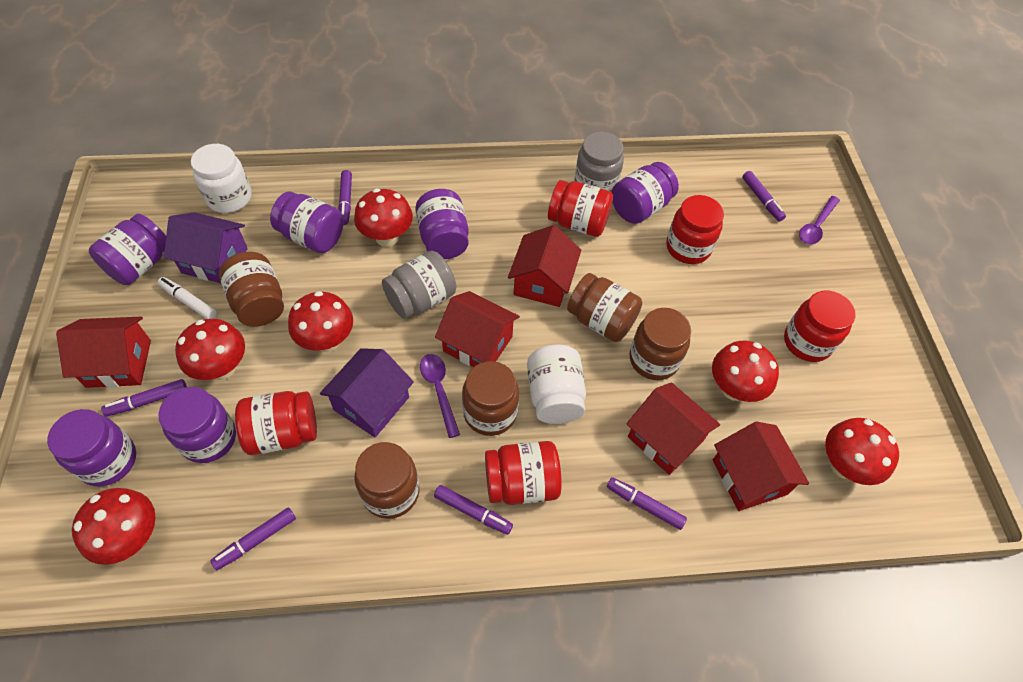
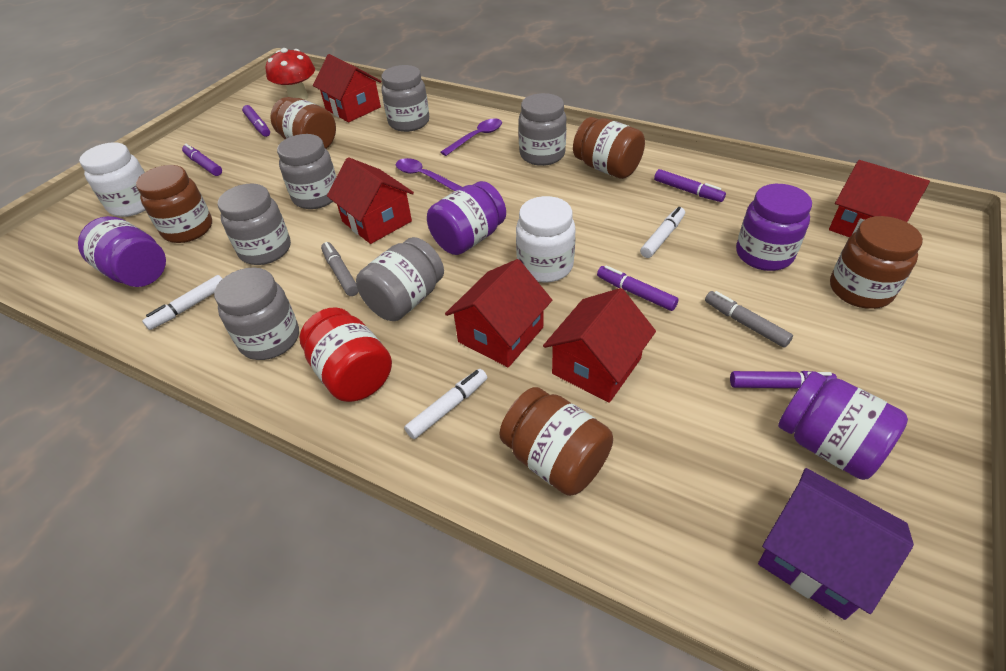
grey jar: 2 -> 6
grey marker: 0 -> 2
purple house: 2 -> 1
purple jar: 6 -> 4
purple marker: 6 -> 5
red jar: 5 -> 1
red mushroom: 6 -> 1
white marker: 1 -> 3

